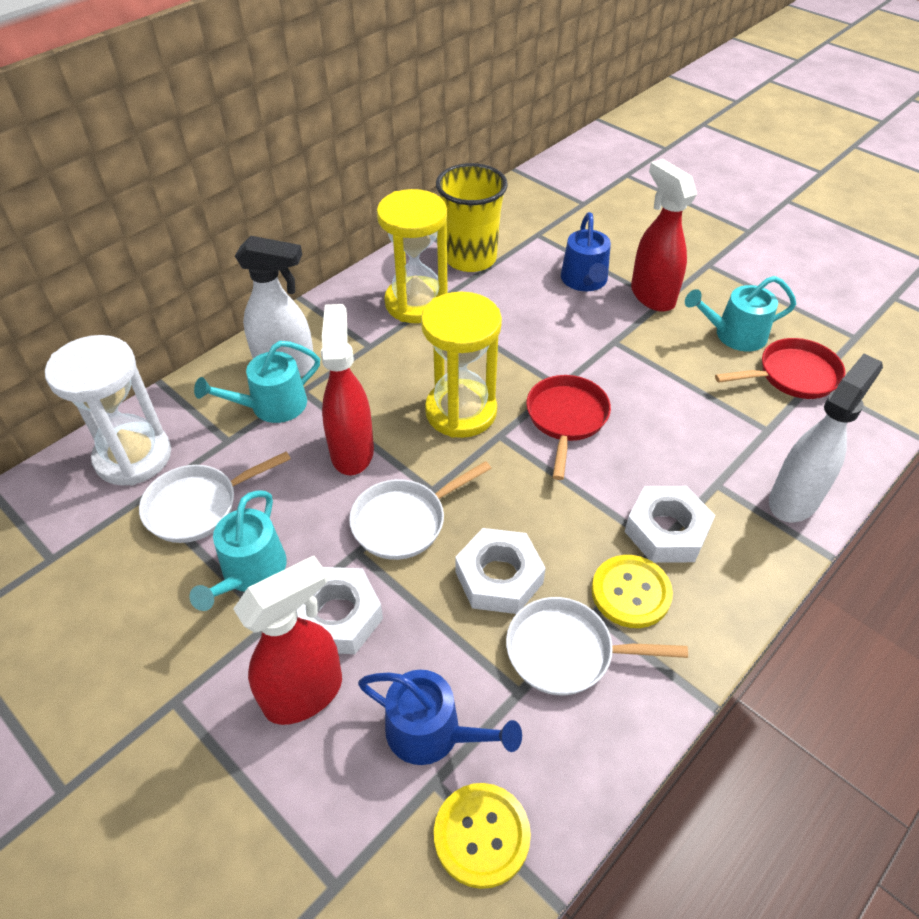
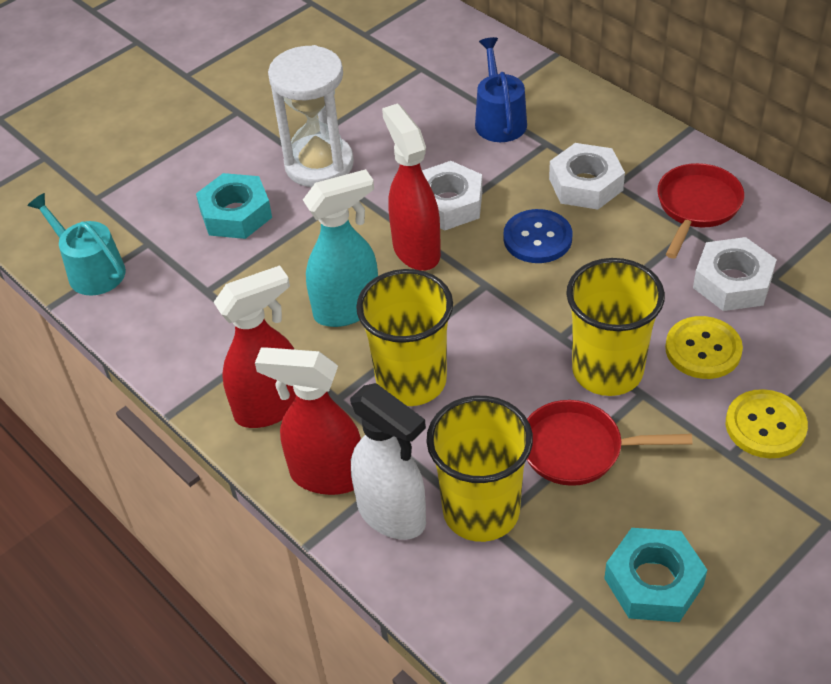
blue button: 0 -> 1
blue watering can: 2 -> 1
turquoise nut: 0 -> 2
turquoise spray bottle: 0 -> 1
turquoise watering can: 3 -> 1
white pan: 3 -> 0
white spray bottle: 2 -> 1
yellow cup: 1 -> 3
yellow hourglass: 2 -> 0

